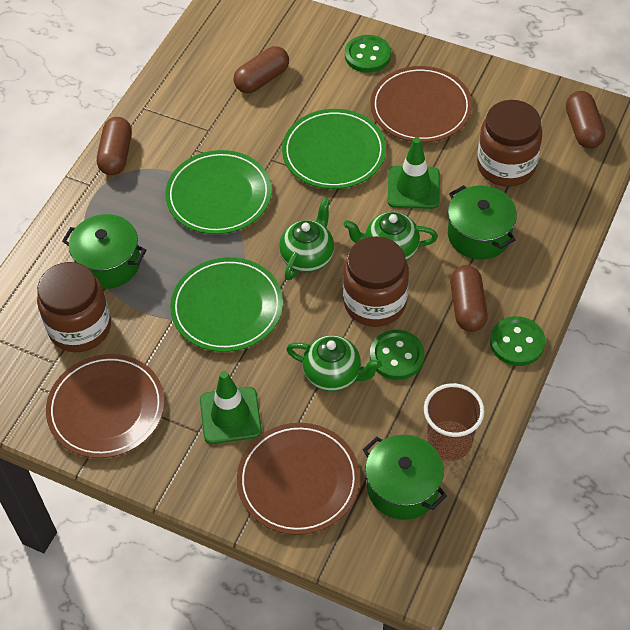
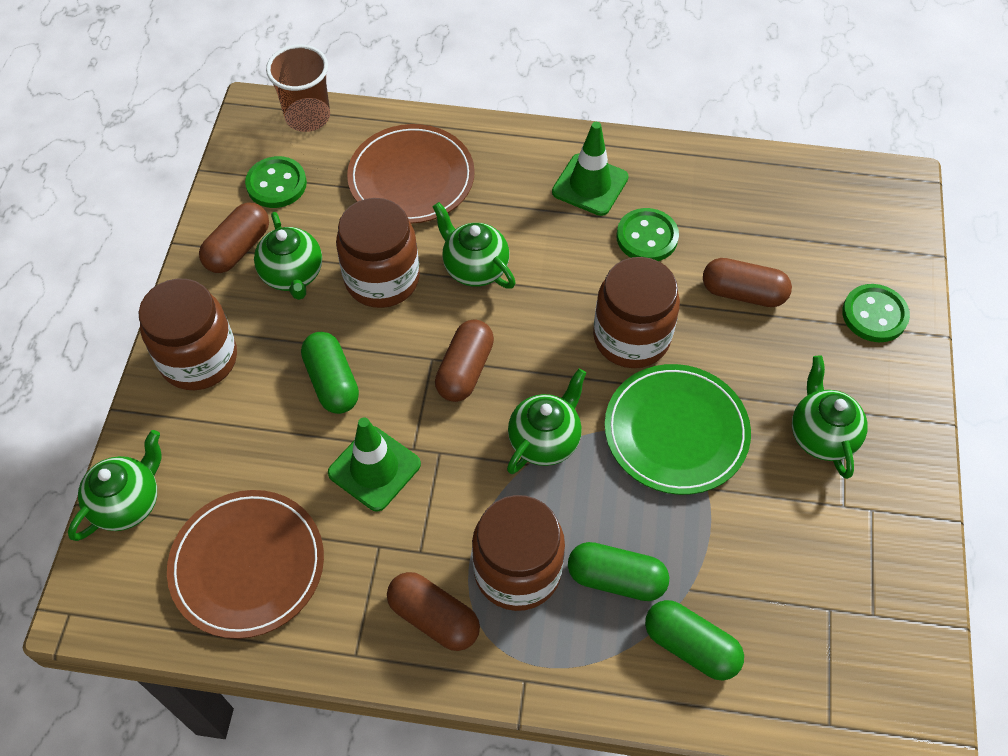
brown jar: 3 -> 4
brown plate: 3 -> 2
green capsule: 0 -> 3
green plate: 3 -> 1
green pot: 3 -> 0
green teapot: 3 -> 5

